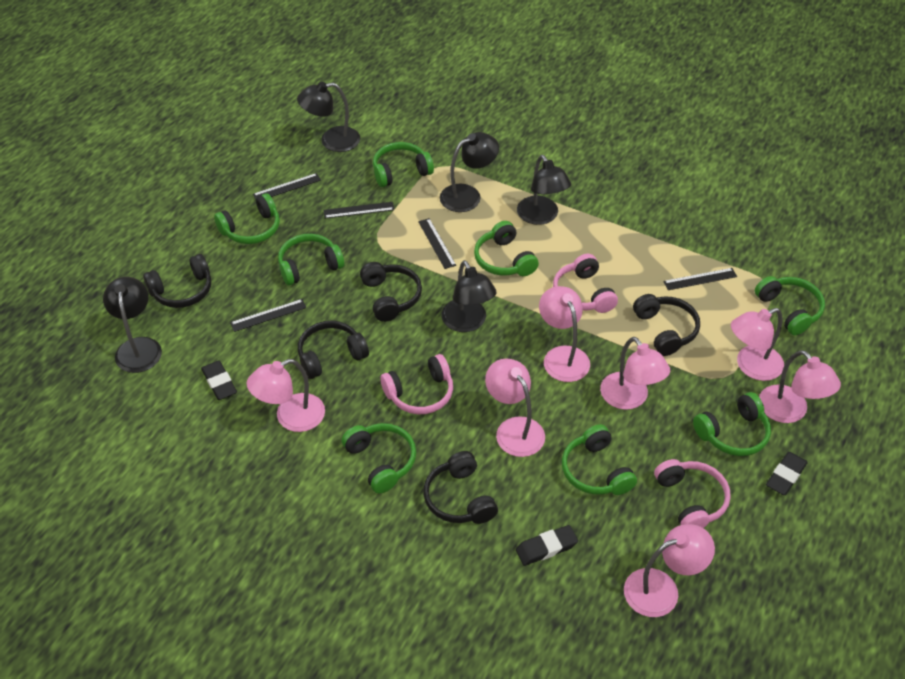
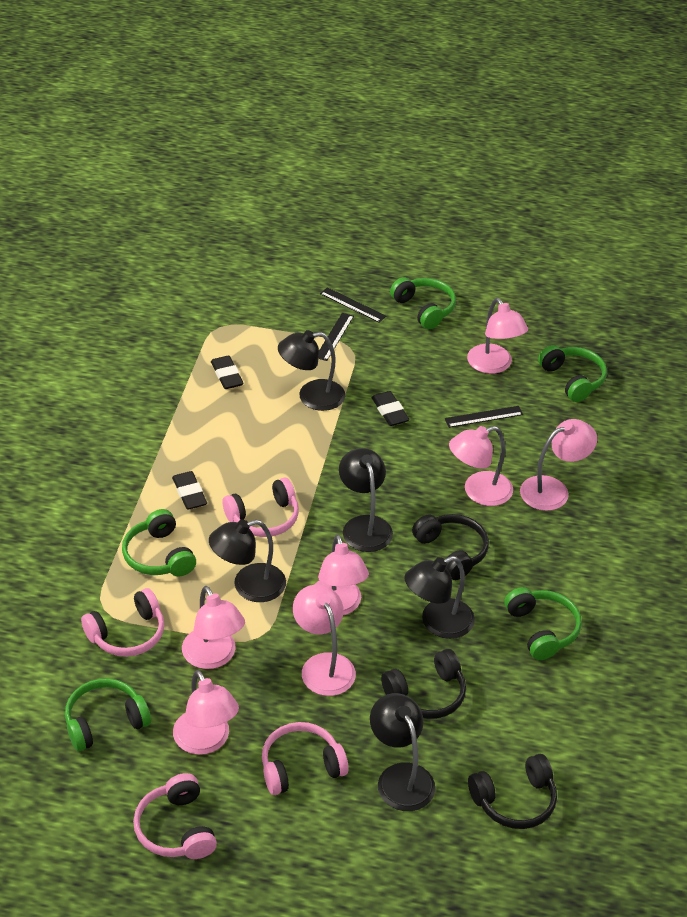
black headphones: 5 -> 3
black ruler: 5 -> 3
green headphones: 8 -> 5
pink headphones: 3 -> 4

